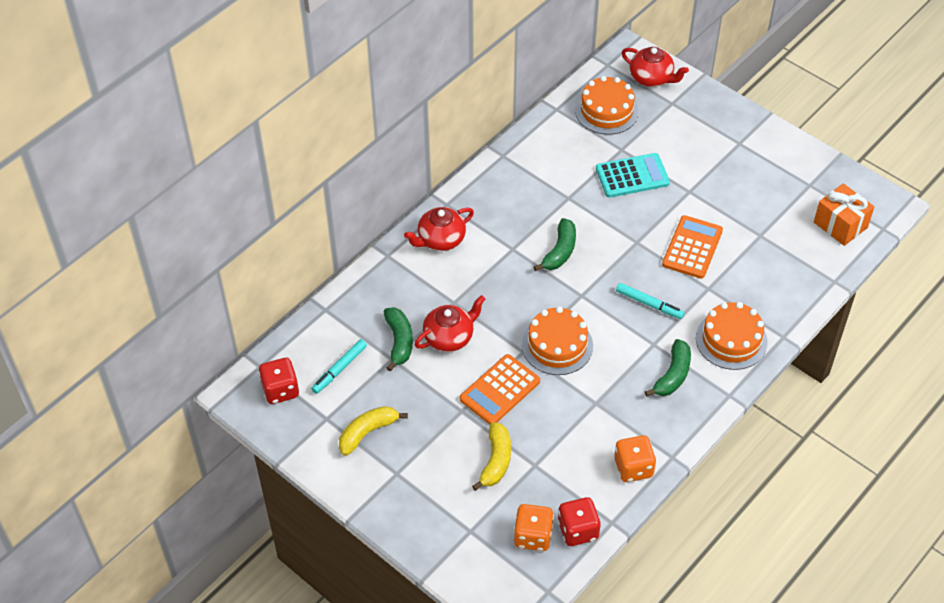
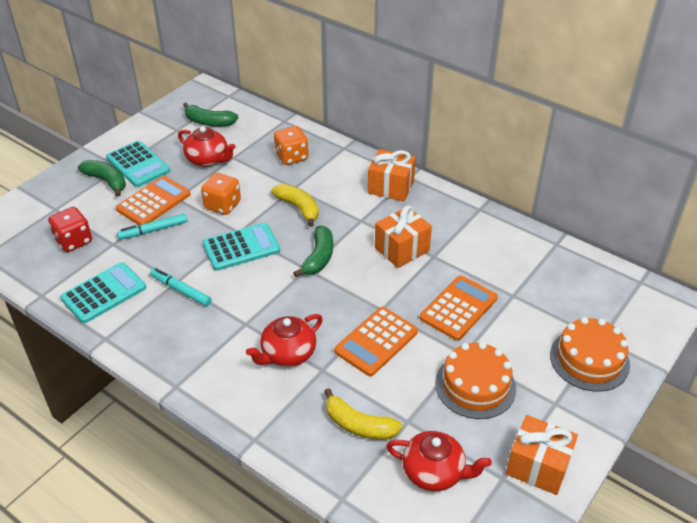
orange cake: 3 -> 2
orange calculator: 2 -> 3
orange gift: 1 -> 3
red dice: 2 -> 1
turquoise calculator: 1 -> 3

